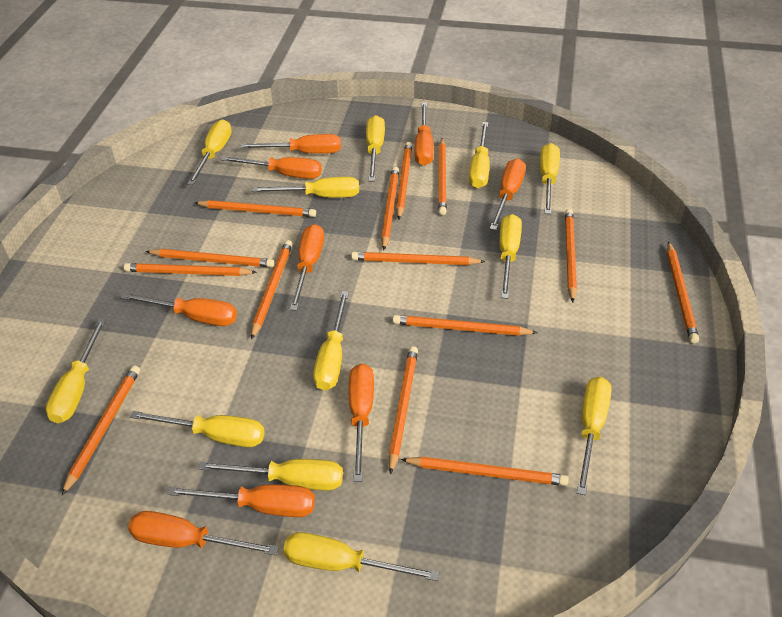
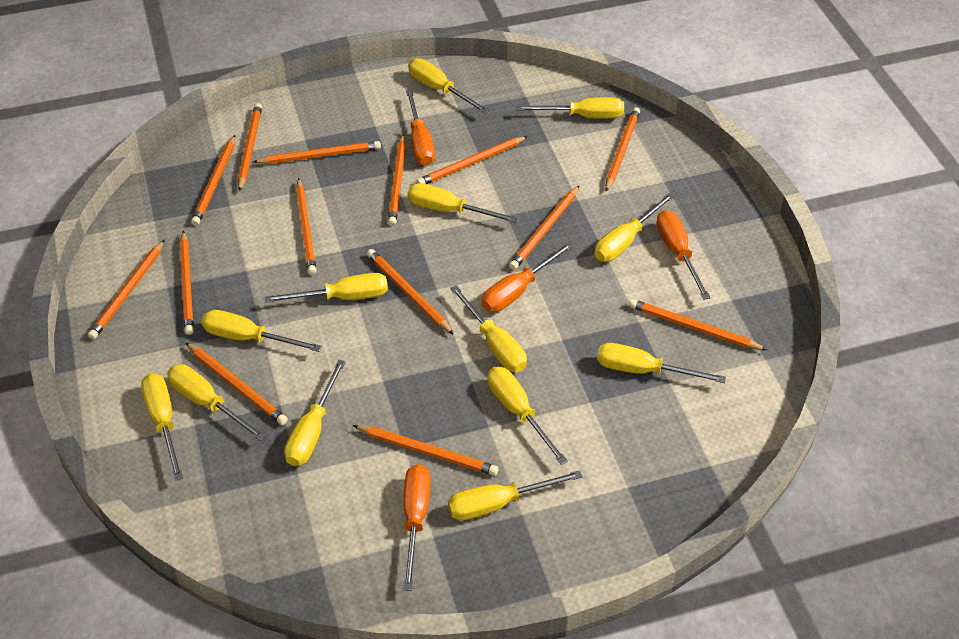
orange screwdriver: 9 -> 4
yellow screwdriver: 12 -> 13

